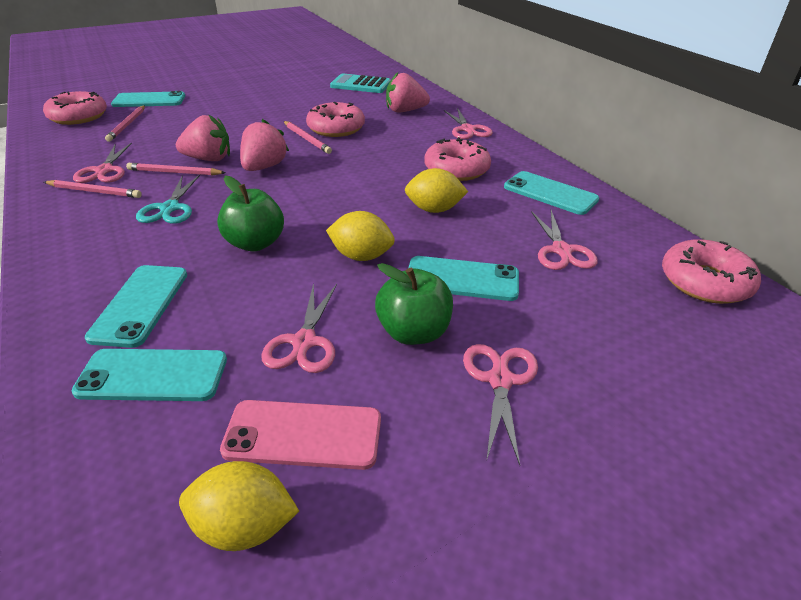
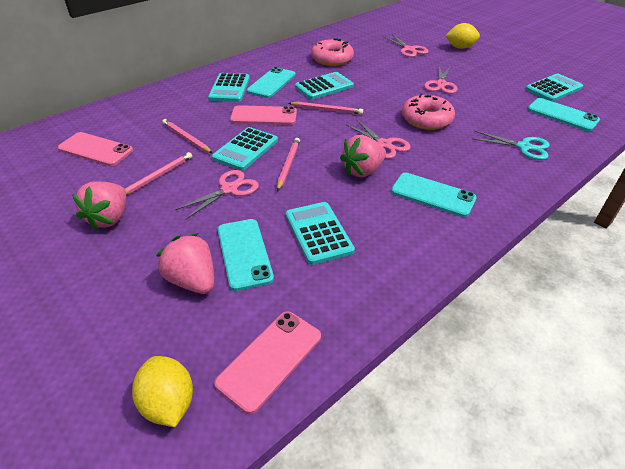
green apple: 2 -> 0
pink donut: 4 -> 2
pink phone: 1 -> 3
pink scissors: 5 -> 4
turquoise calculator: 1 -> 5
turquoise phone: 5 -> 4
yellow lemon: 3 -> 2

